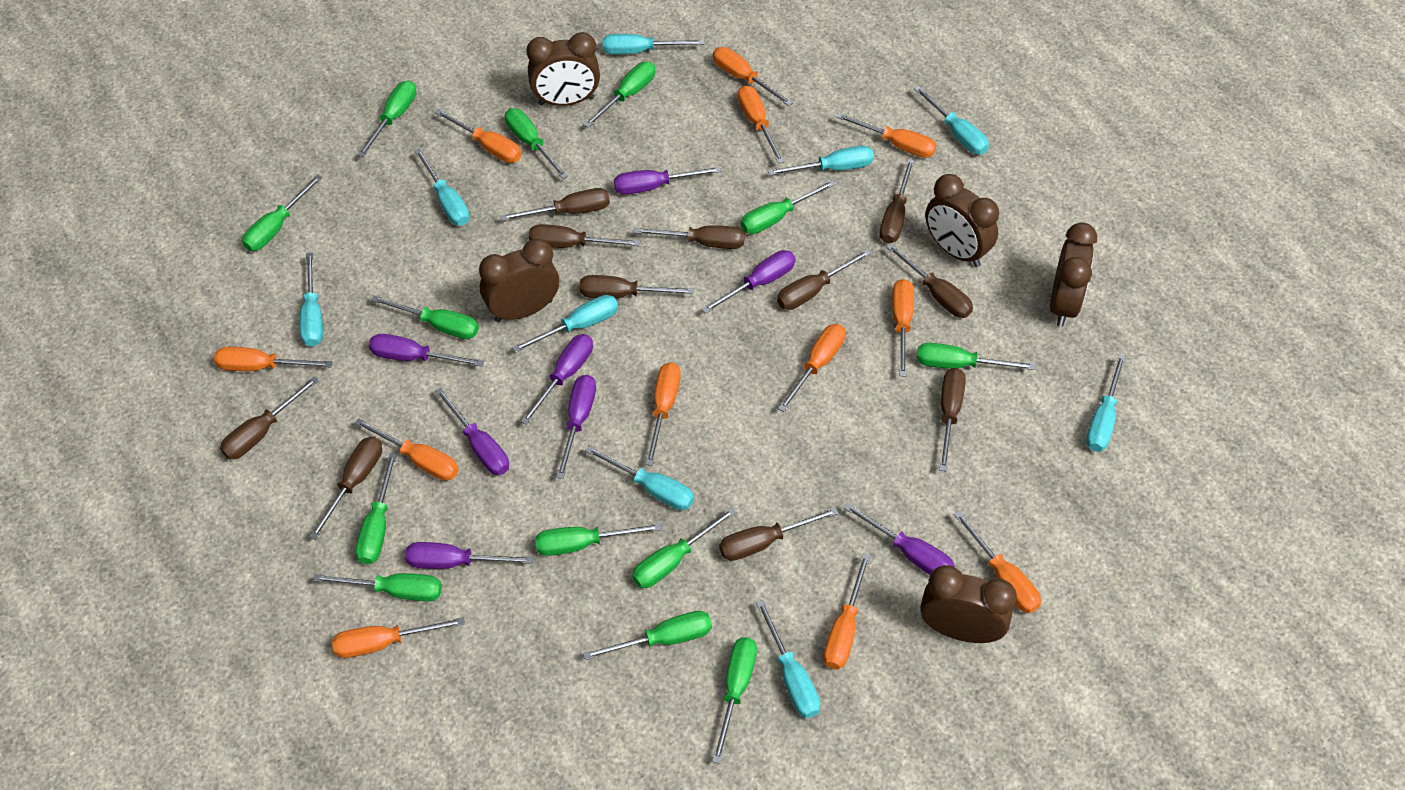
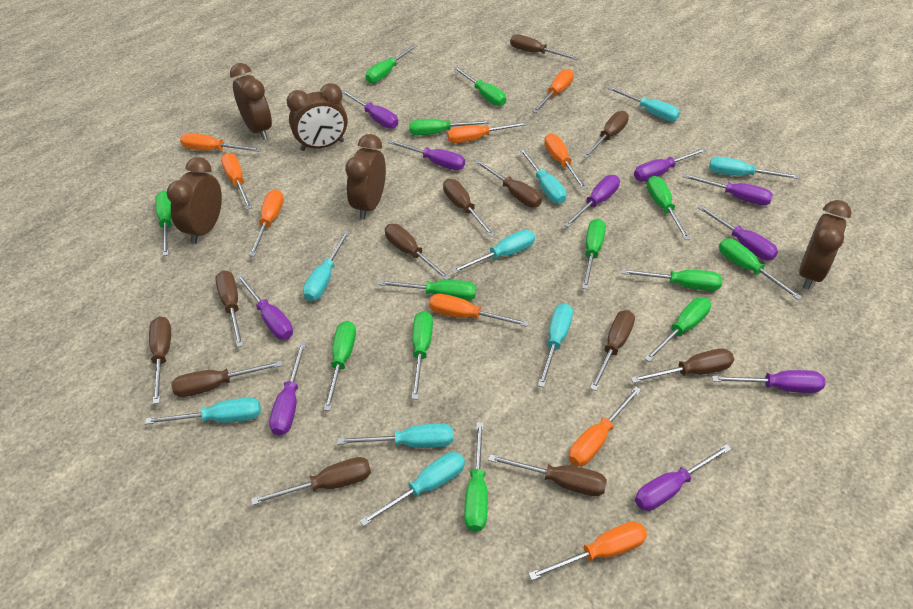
brown screwdriver: 11 -> 12
orange screwdriver: 12 -> 9
purple screwdriver: 8 -> 10

